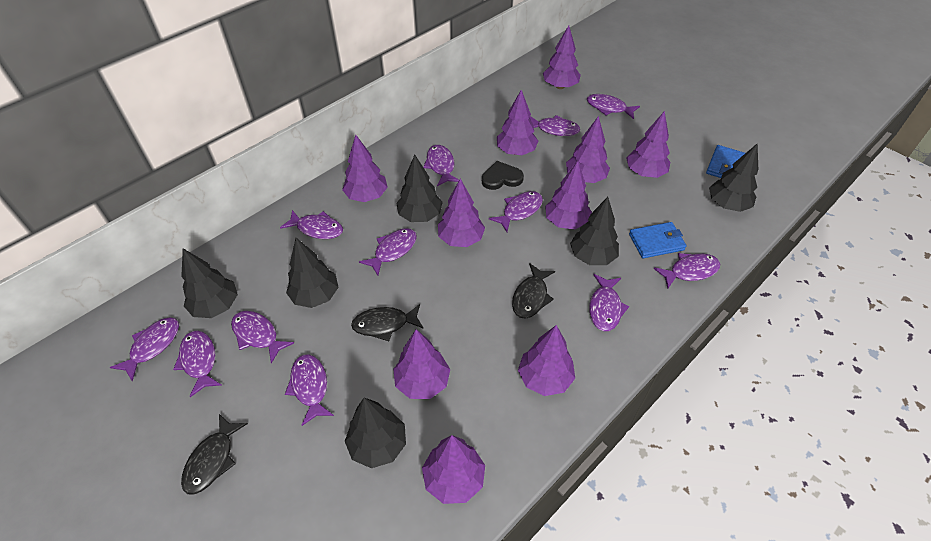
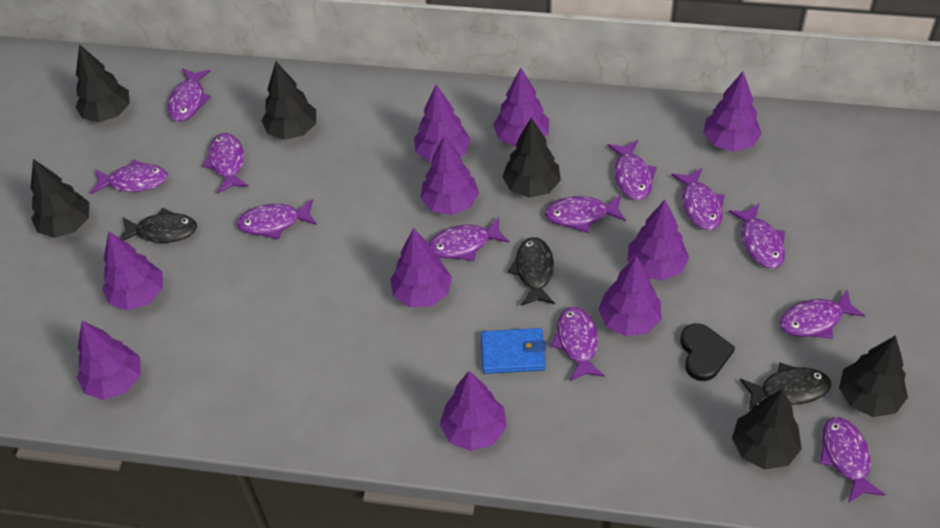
blue wallet: 2 -> 1

